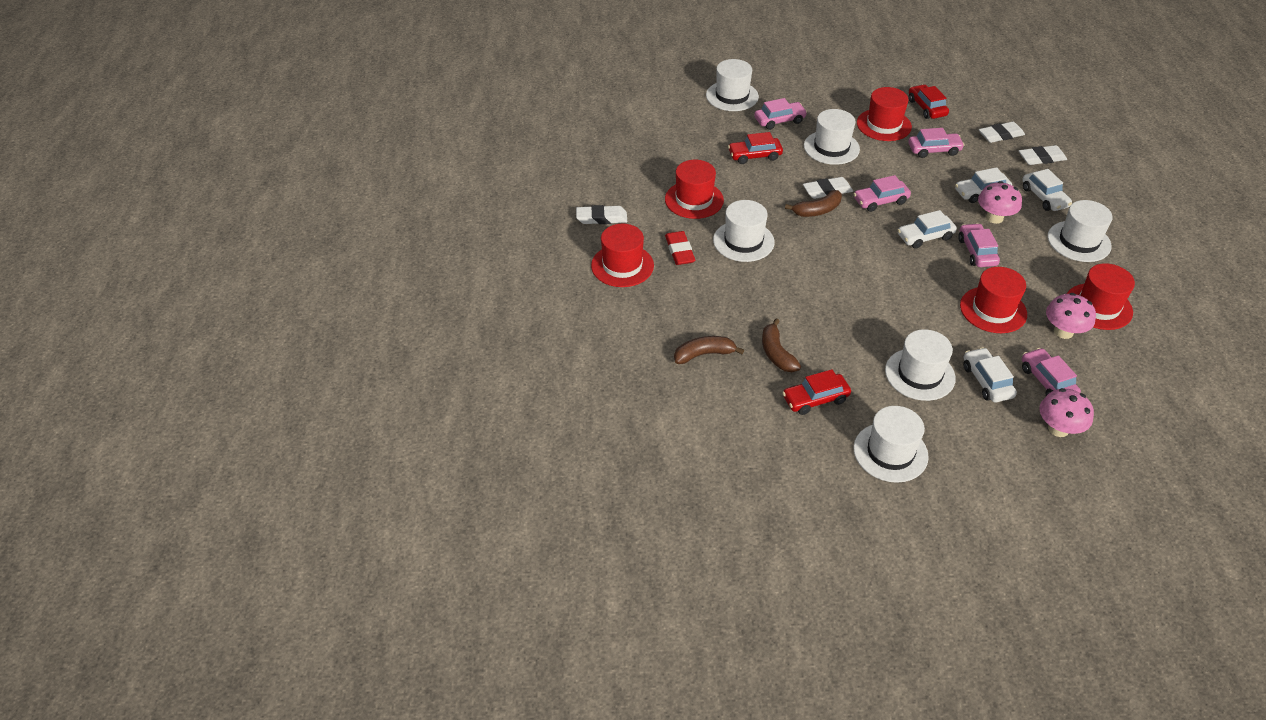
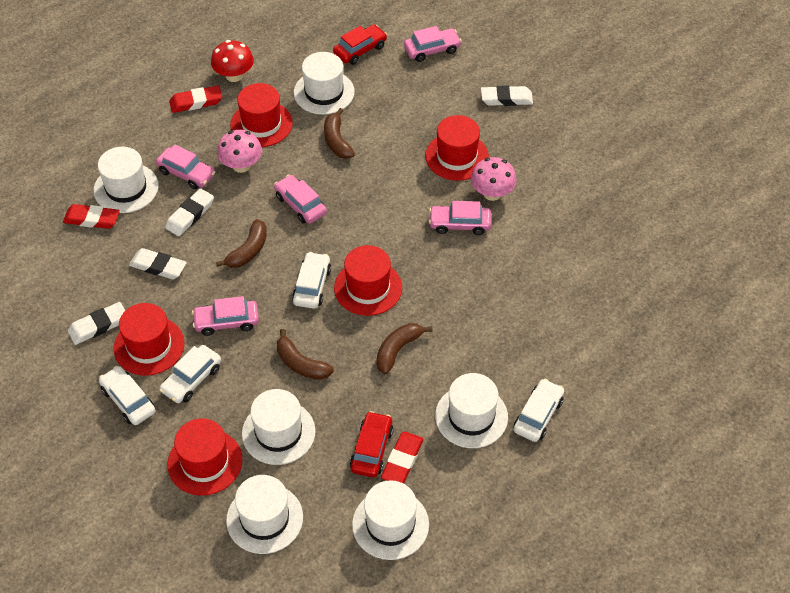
brown banana: 3 -> 4
pink mushroom: 3 -> 2
red car: 3 -> 2
red eraser: 1 -> 3
red mushroom: 0 -> 1

